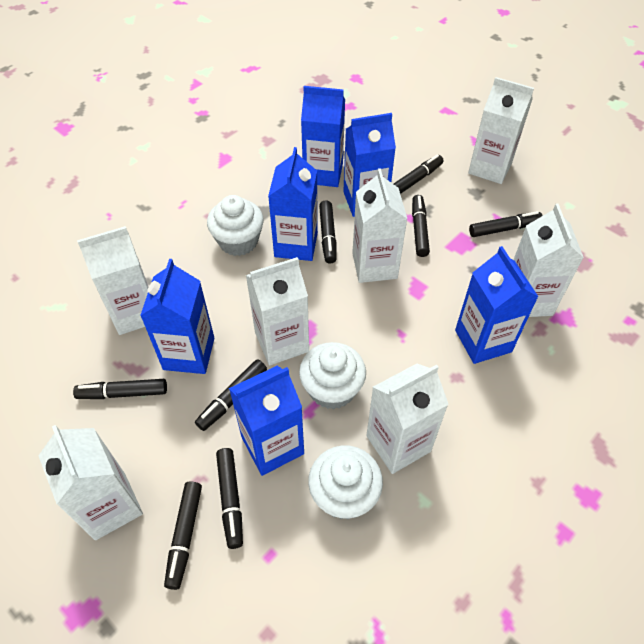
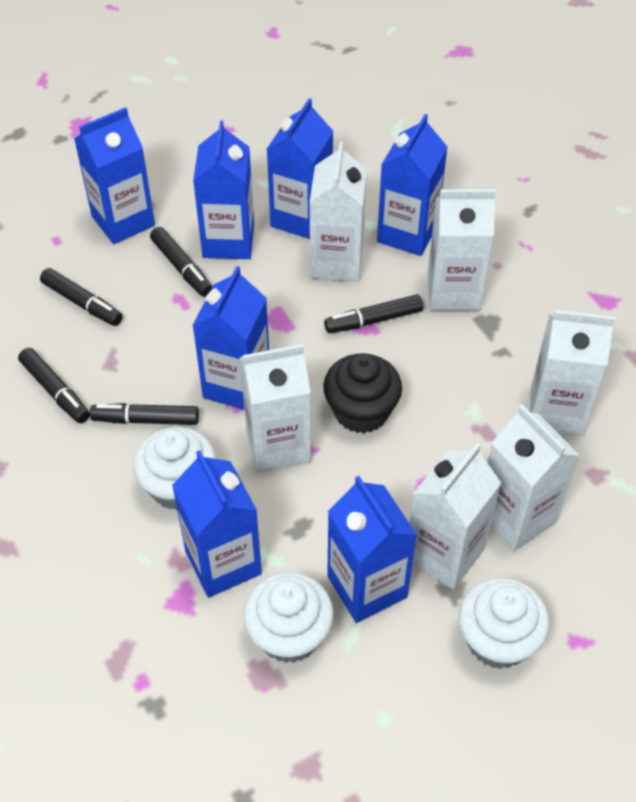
black cupcake: 0 -> 1
black marker: 8 -> 5
blue carton: 6 -> 7
white carton: 7 -> 6

